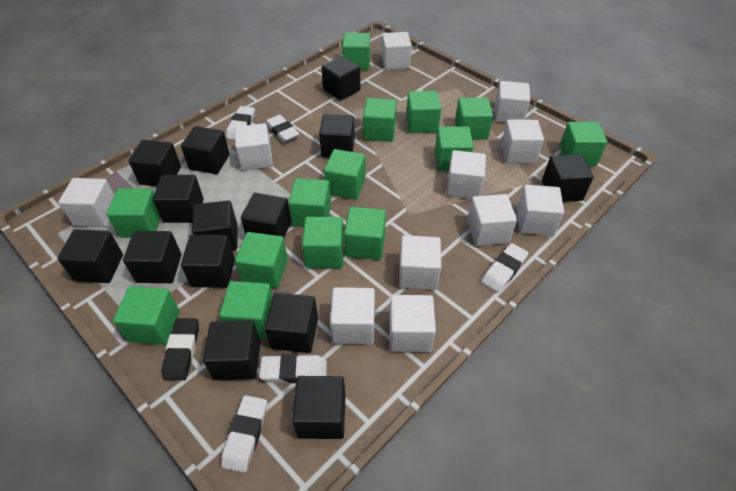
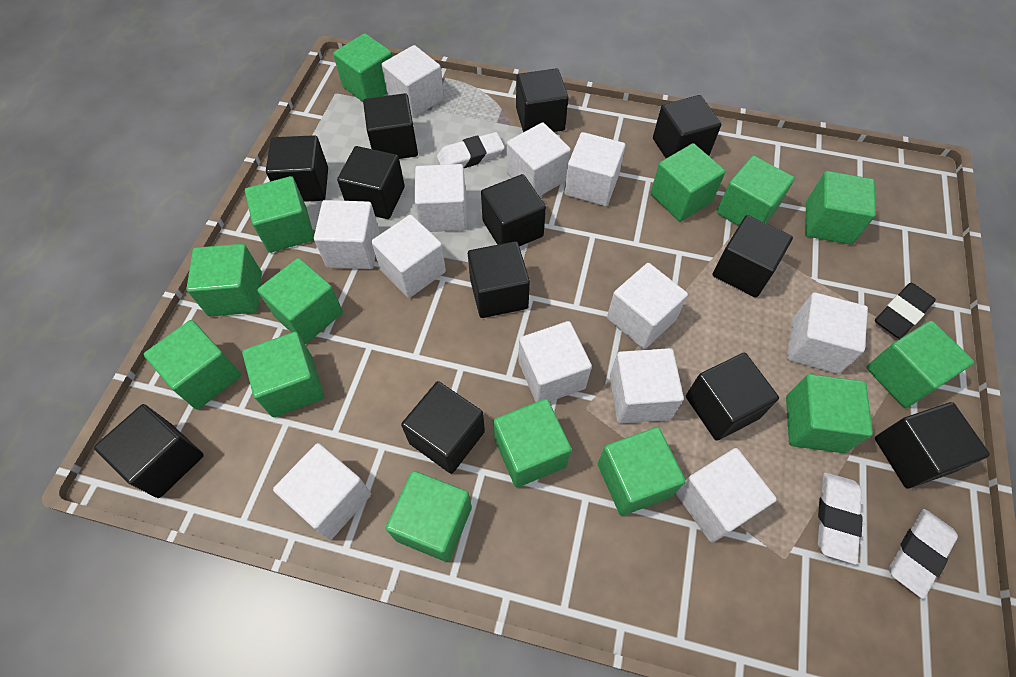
black cube: 14 -> 12
white cube: 11 -> 12
white eraser: 5 -> 3

